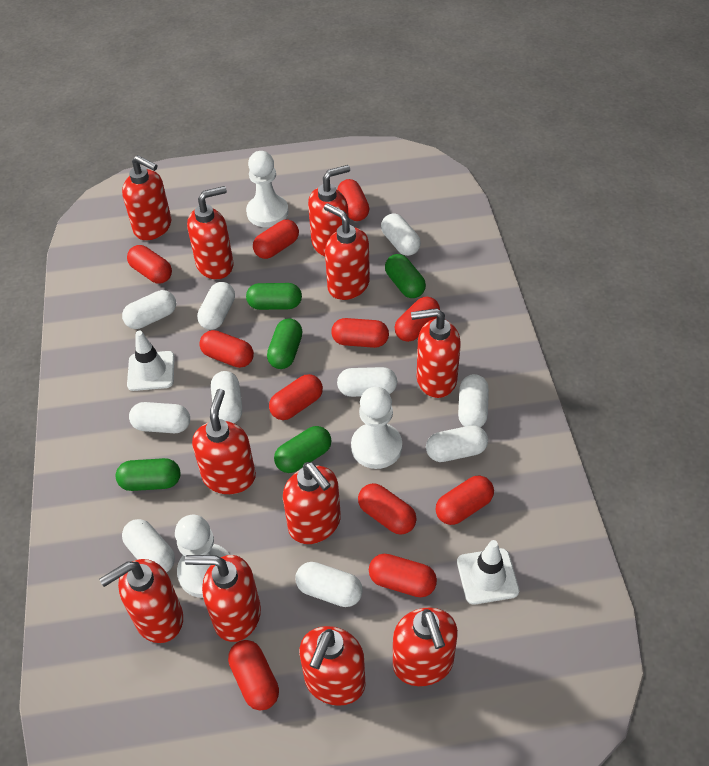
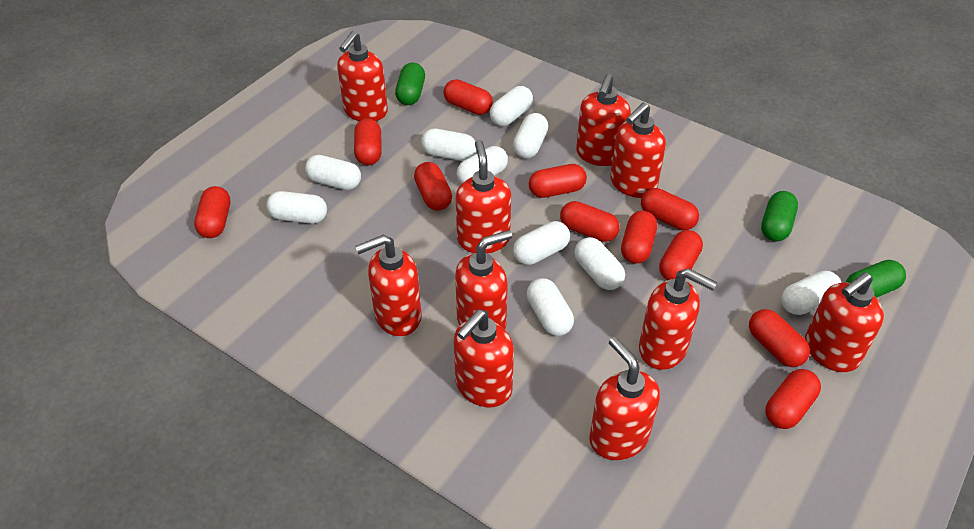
green capsule: 5 -> 3
red soap dispenser: 11 -> 10
white pawn: 3 -> 0
white traffic cone: 2 -> 0

